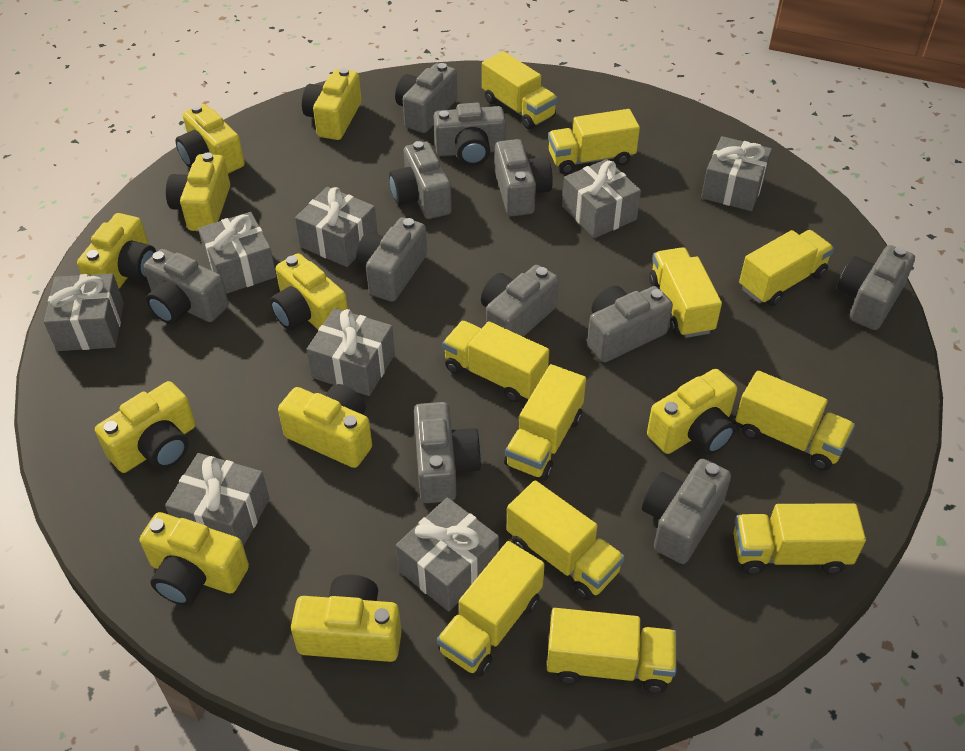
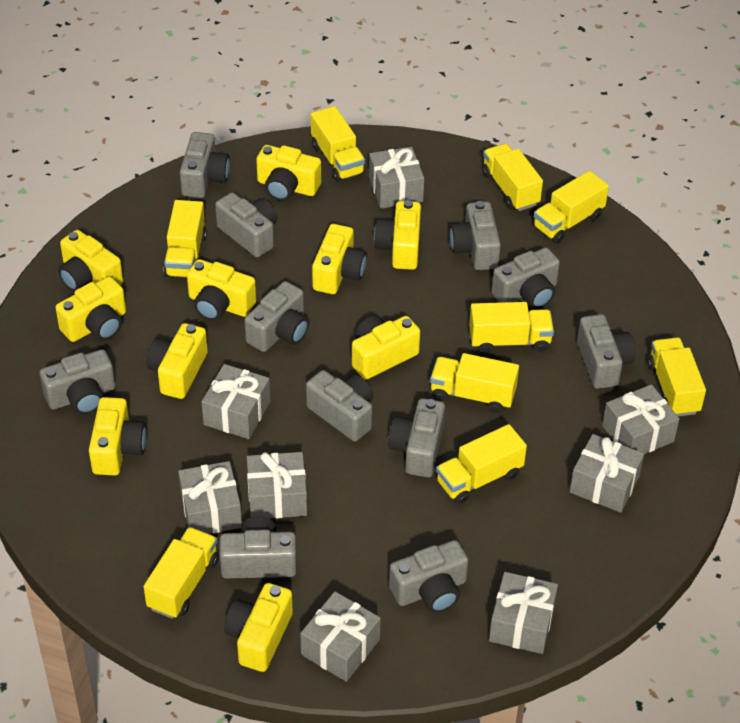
yellow truck: 11 -> 9

